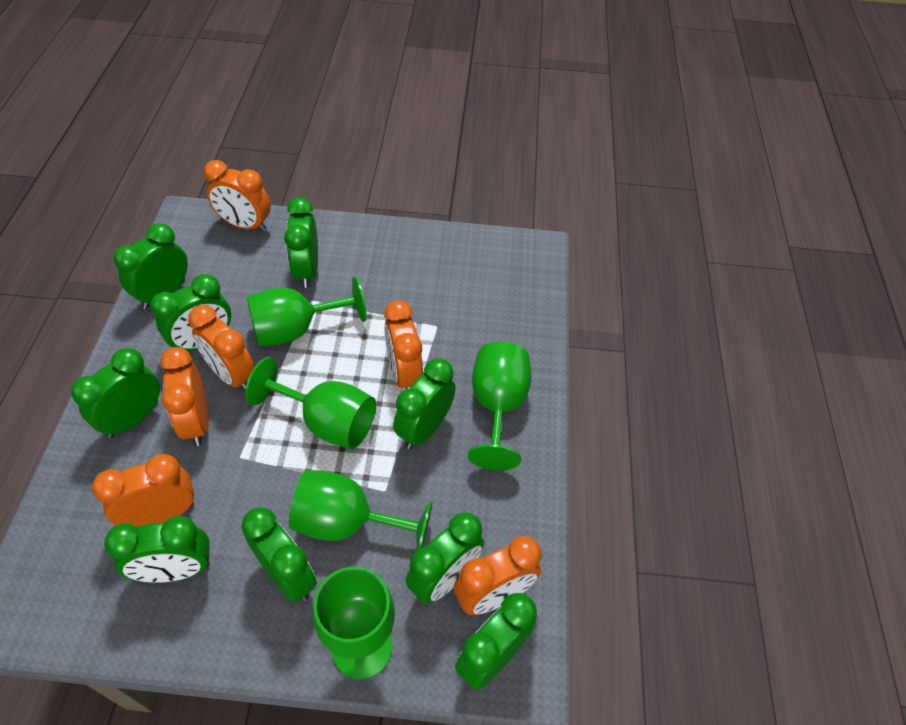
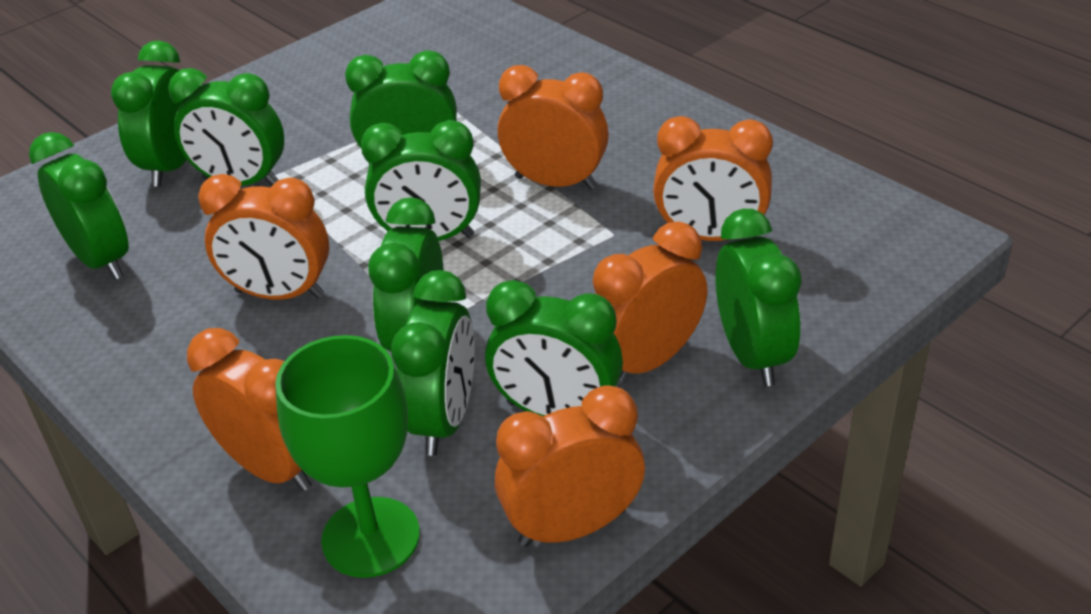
green goblet: 5 -> 1

